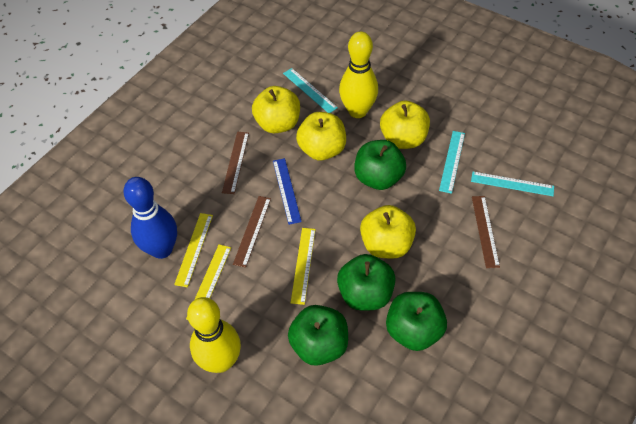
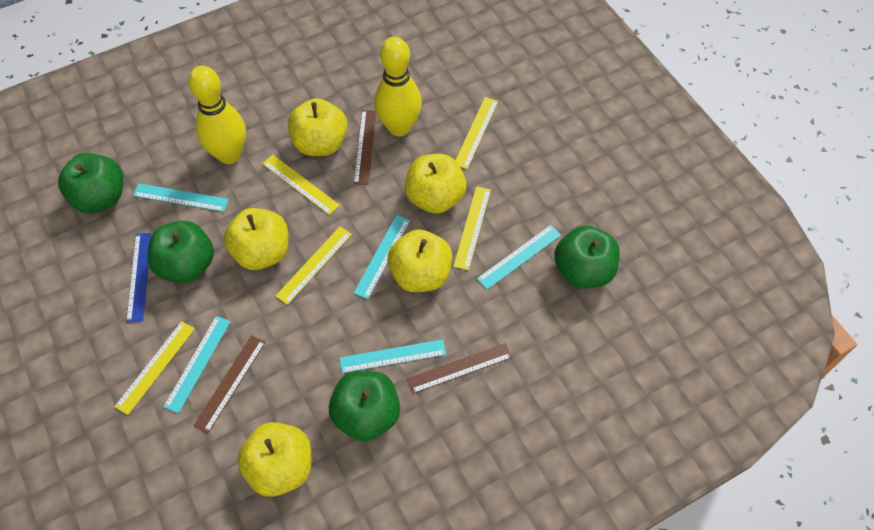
blue bowling pin: 1 -> 0
turquoise ruler: 3 -> 5
yellow apple: 4 -> 5
yellow ruler: 3 -> 5

